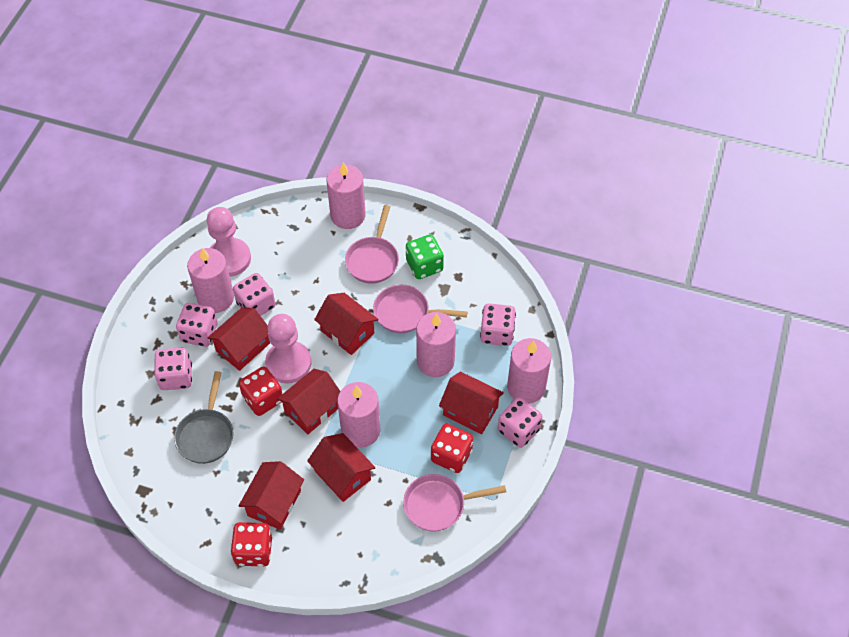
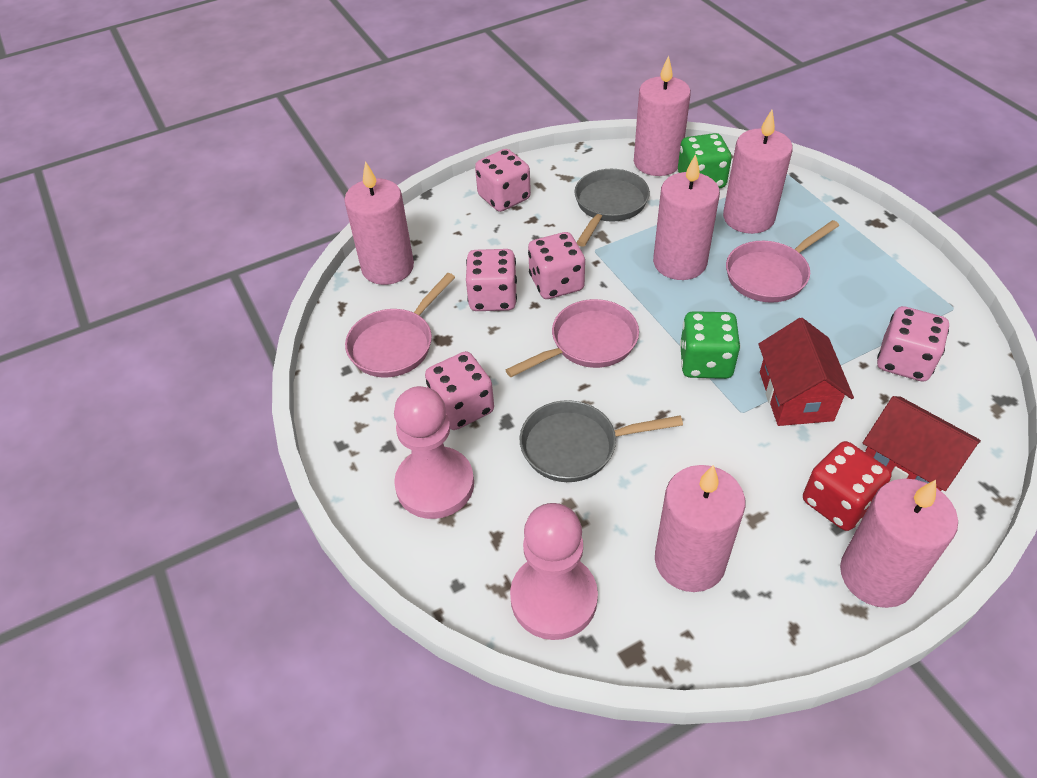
green dice: 1 -> 2
grey pan: 1 -> 2
pink candle: 5 -> 6
red dice: 3 -> 1
red house: 6 -> 2

